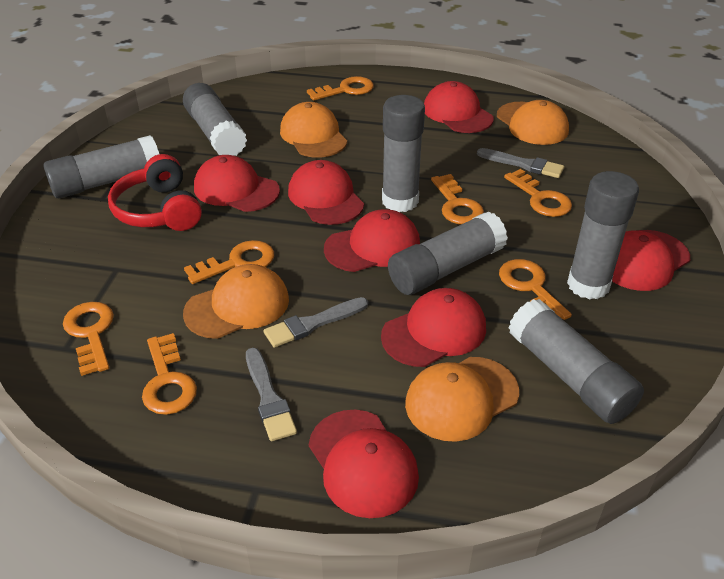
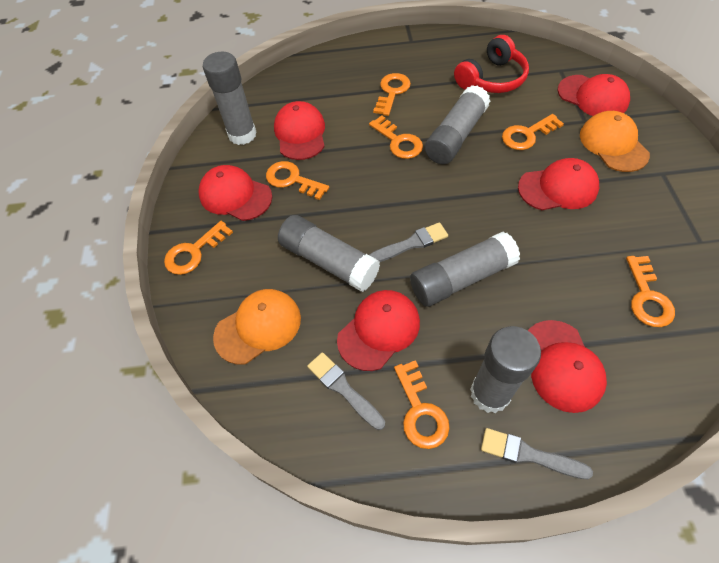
grey glue stick: 6 -> 5
orange cap: 4 -> 2
red cap: 7 -> 6

